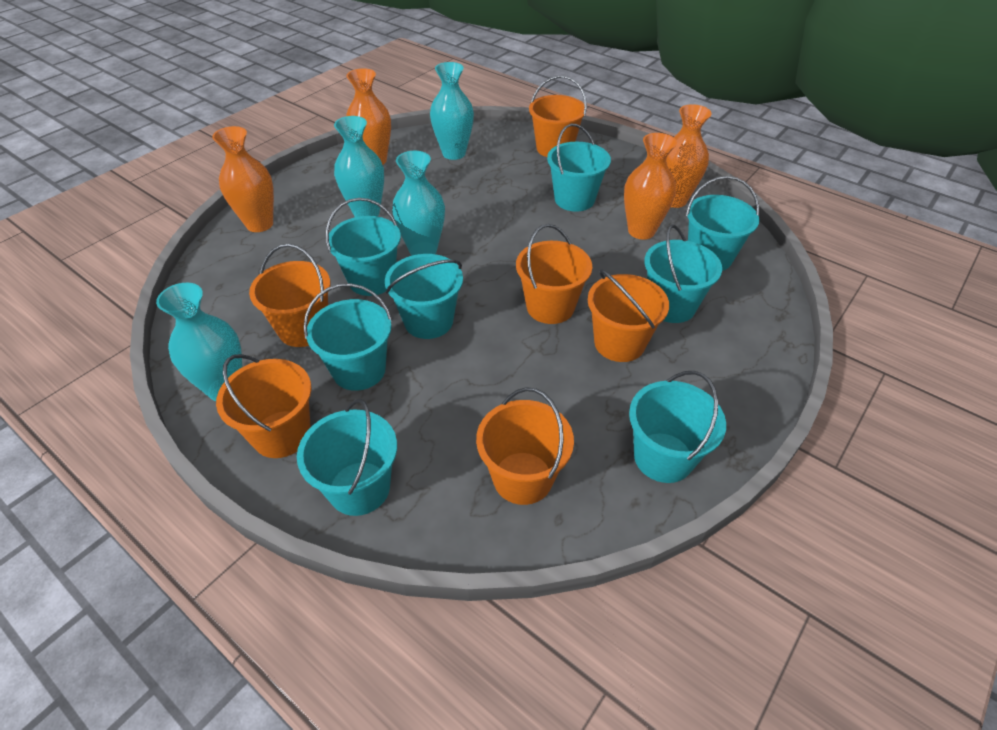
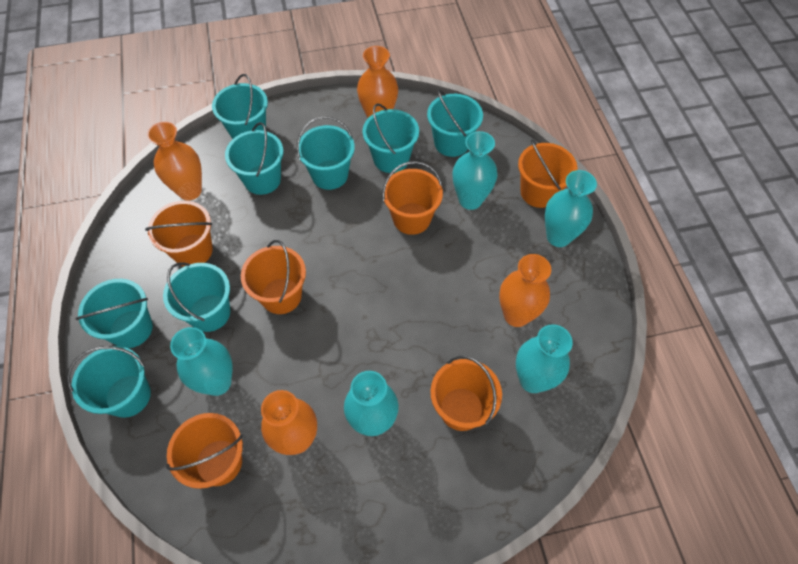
turquoise vase: 4 -> 5

